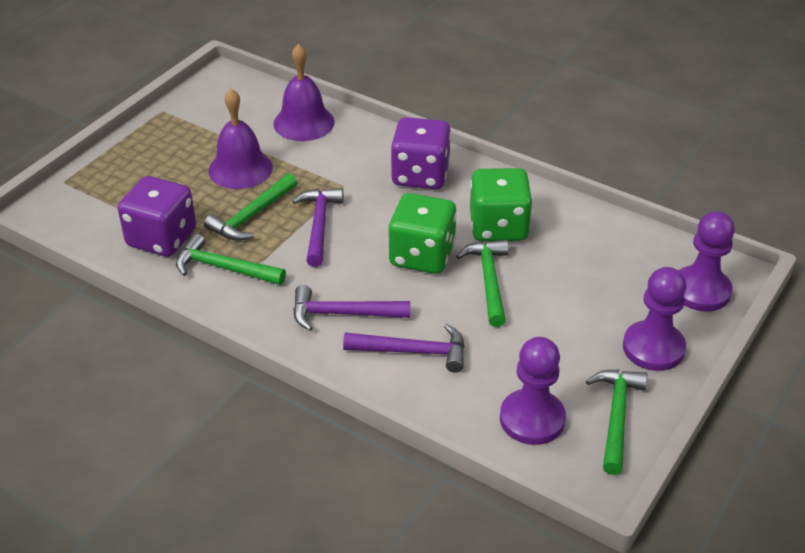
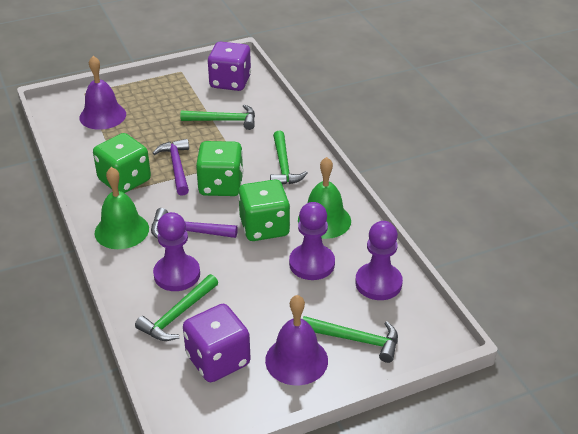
green bell: 0 -> 2
green dice: 2 -> 3
purple hammer: 3 -> 2

